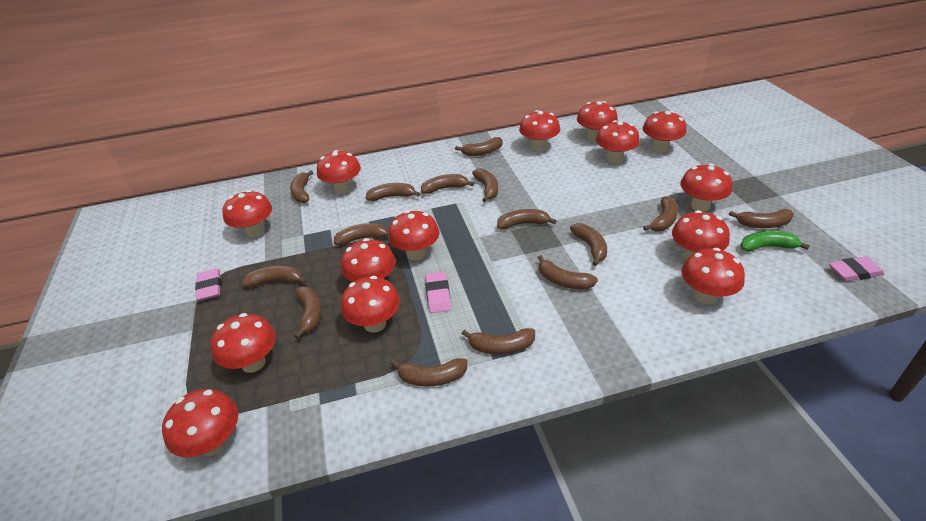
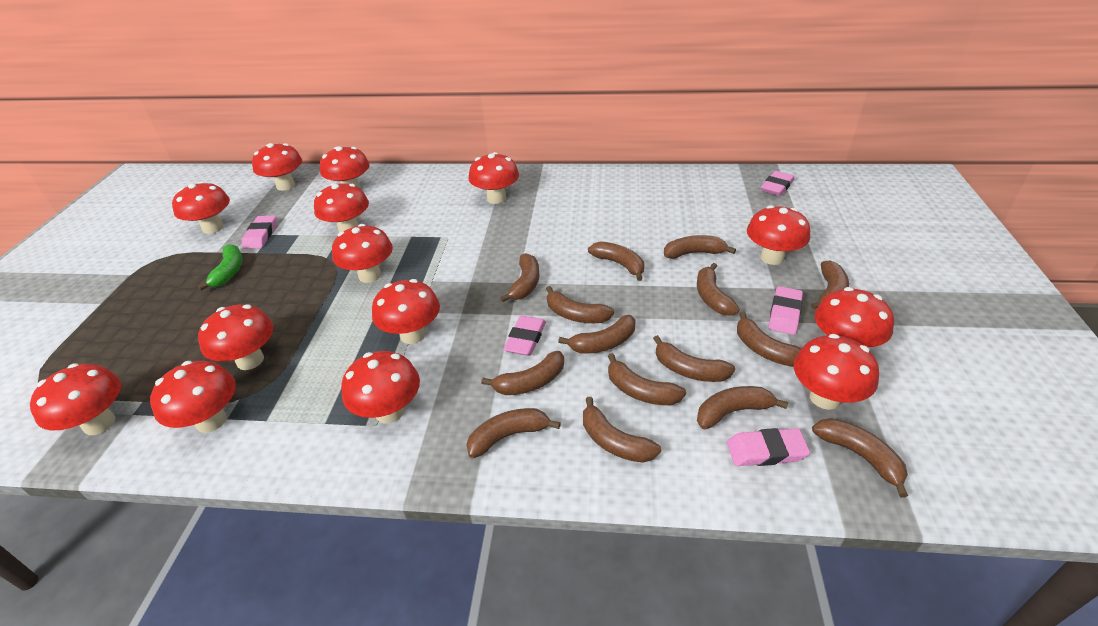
pink eraser: 3 -> 5

